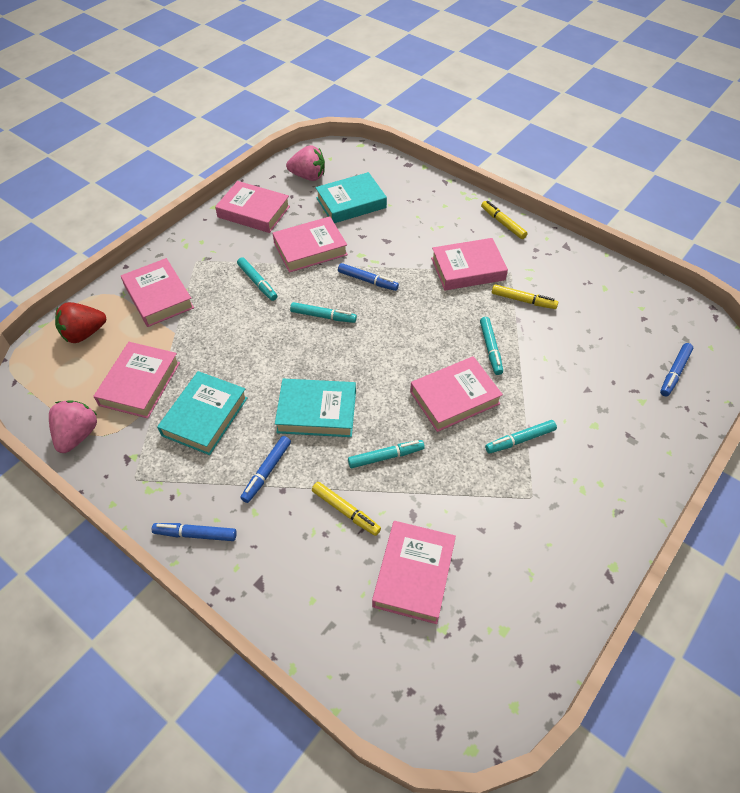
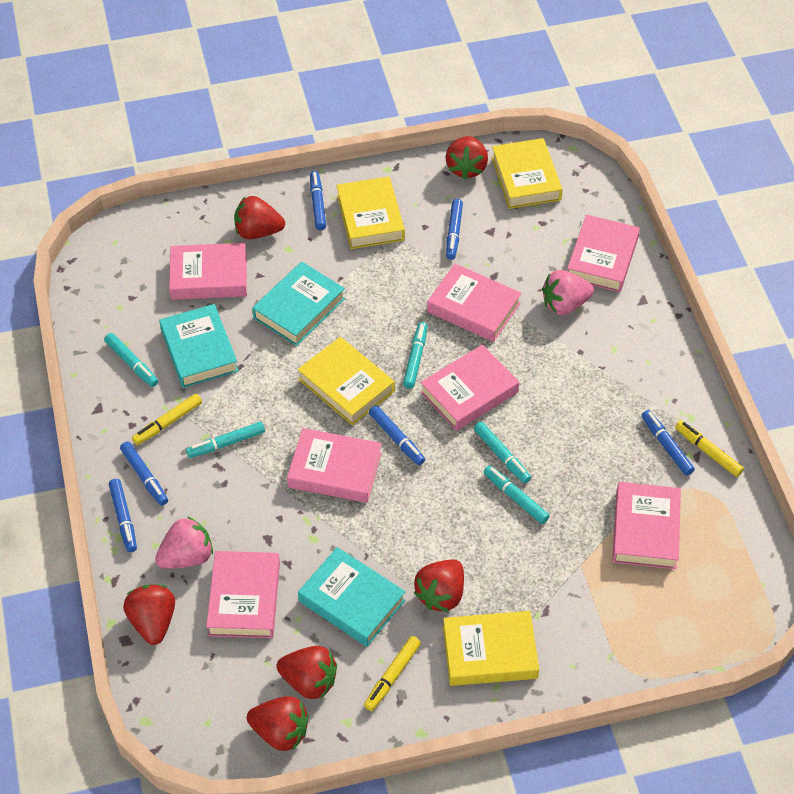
blue marker: 4 -> 6
red strawberry: 1 -> 6
yellow book: 0 -> 4

